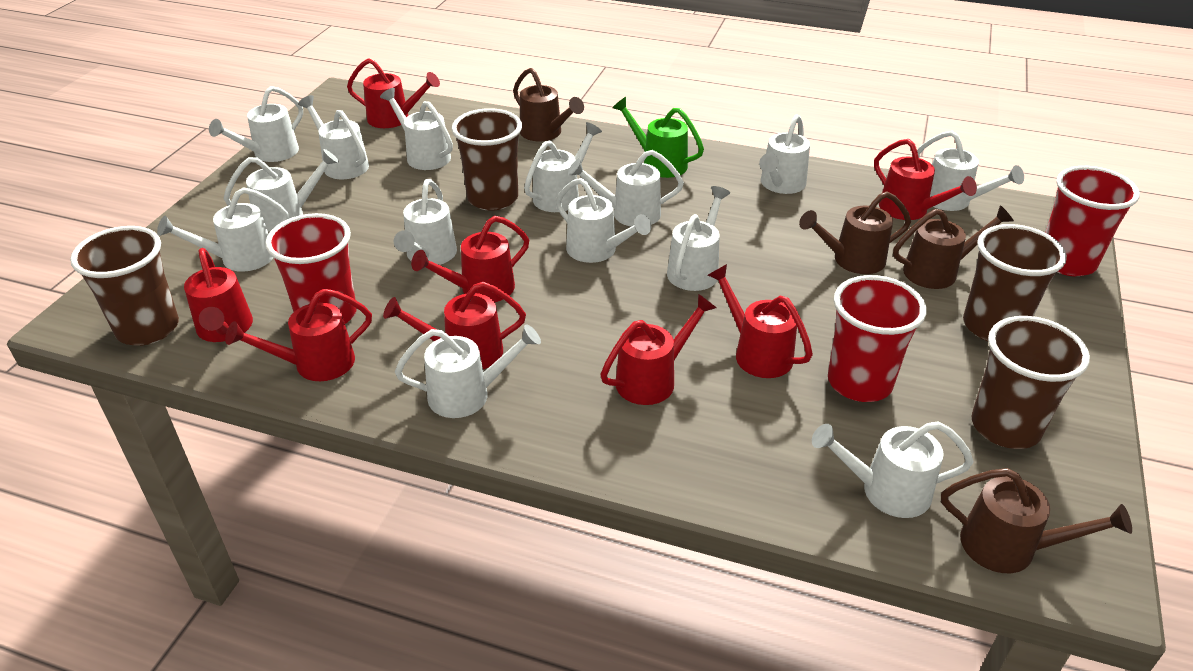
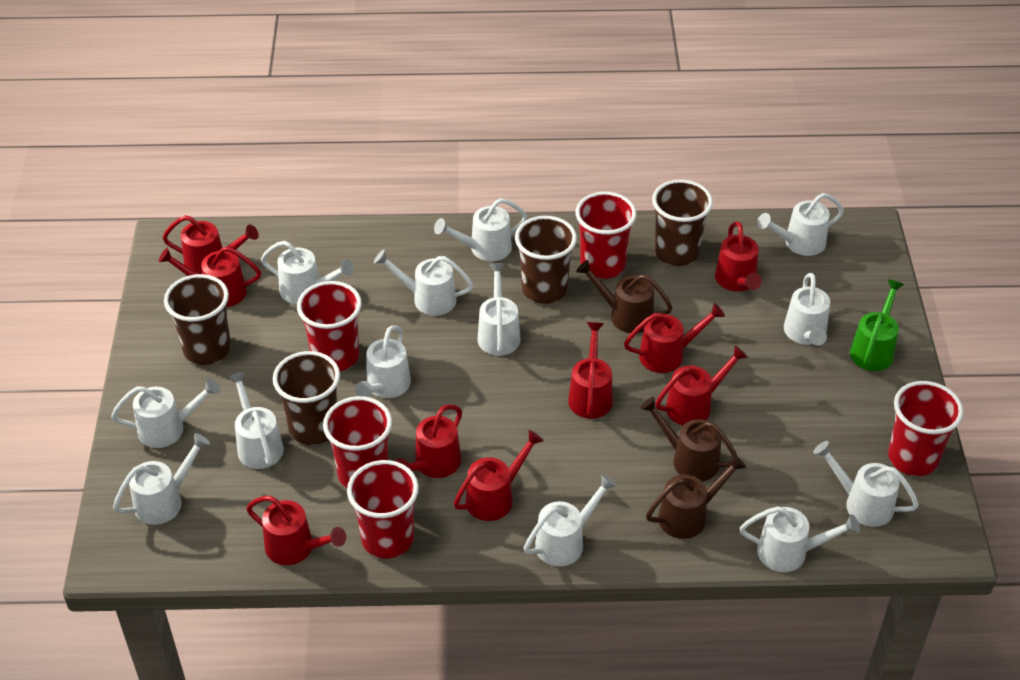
brown watering can: 4 -> 3
red cup: 3 -> 5
red watering can: 8 -> 9
white watering can: 14 -> 13

